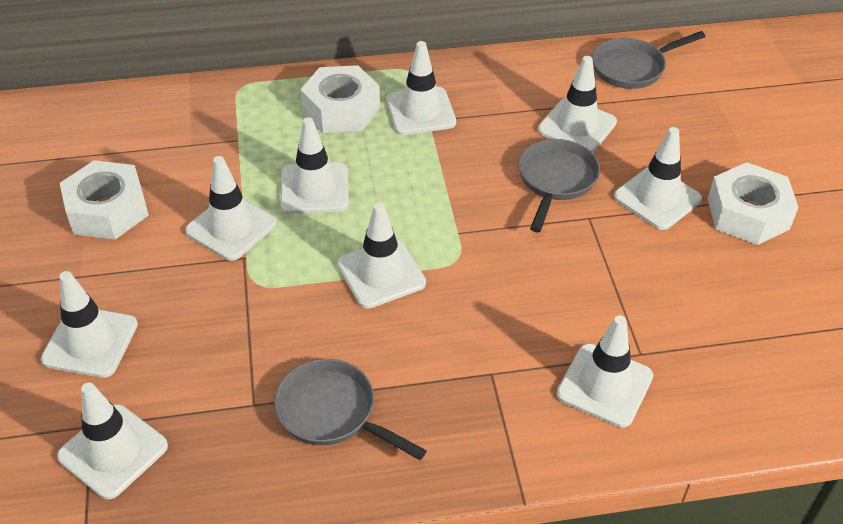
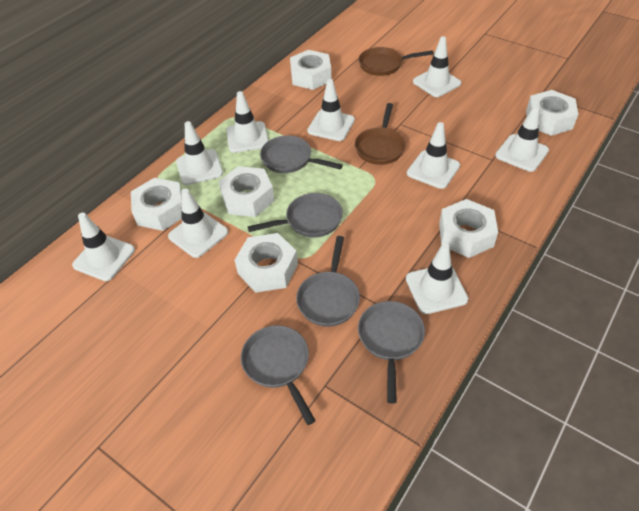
brown pan: 0 -> 2
grey pan: 3 -> 5
white nut: 3 -> 6

